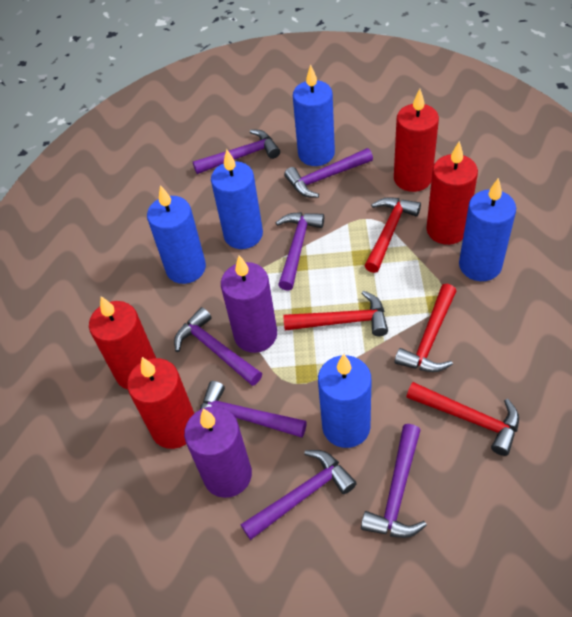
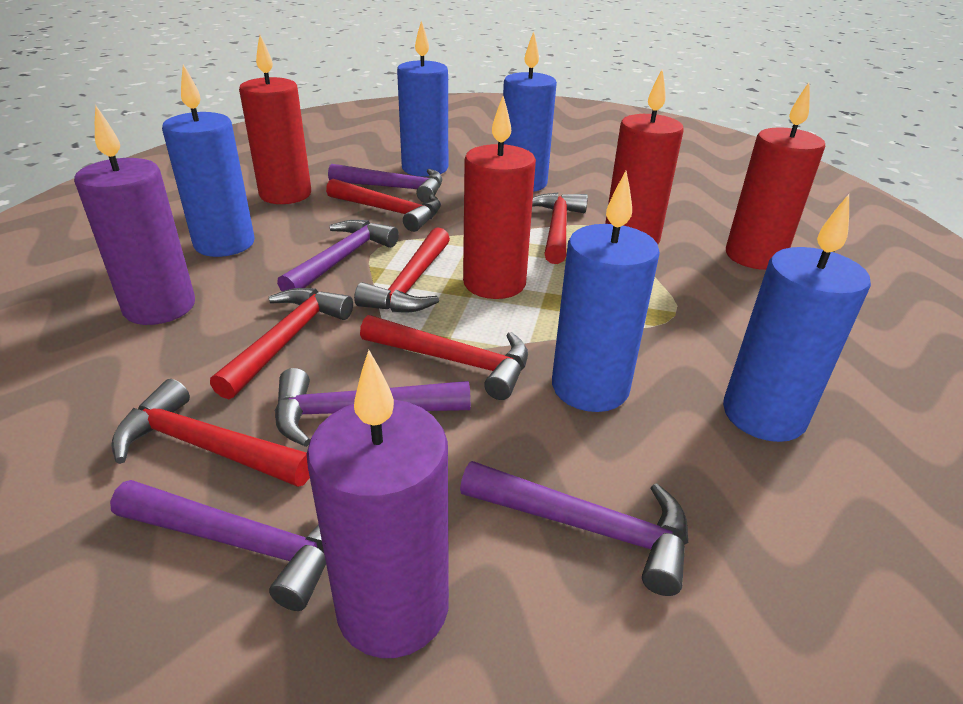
purple hammer: 7 -> 5
red hammer: 4 -> 6

